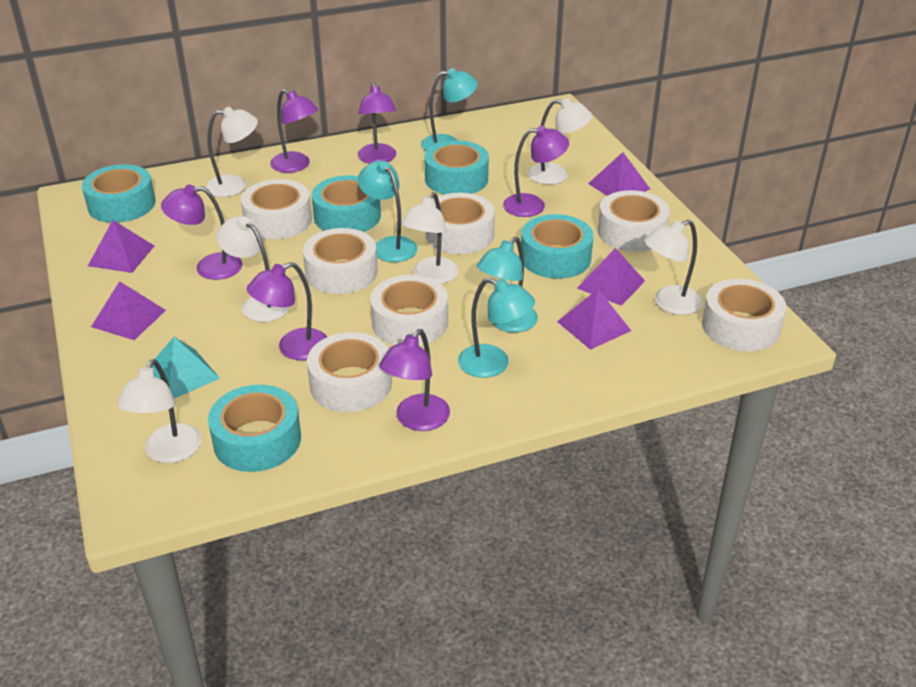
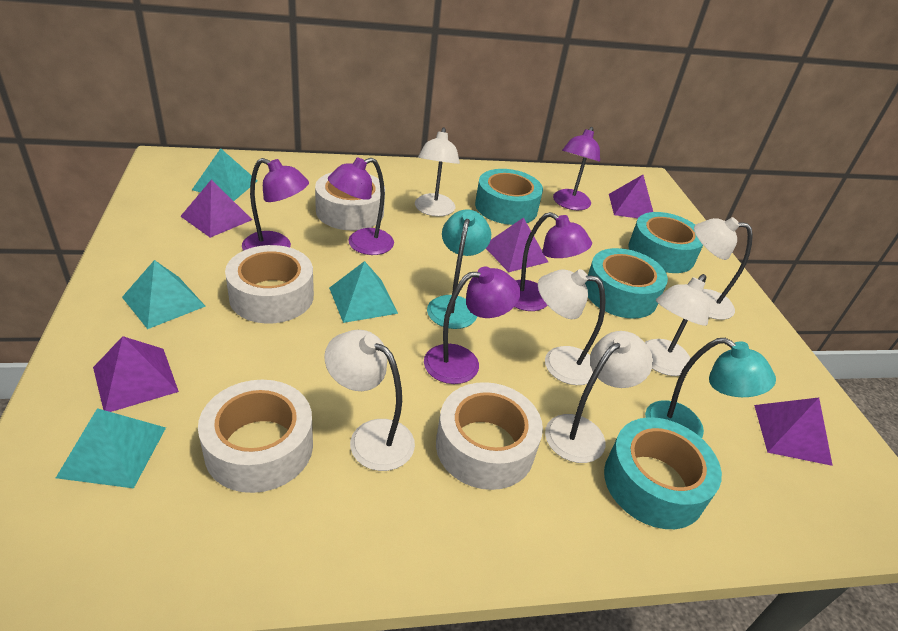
purple lamp: 6 -> 5
turquoise lamp: 4 -> 2
turquoise pyramid: 1 -> 4
turquoise tape: 5 -> 4
white tape: 7 -> 4

